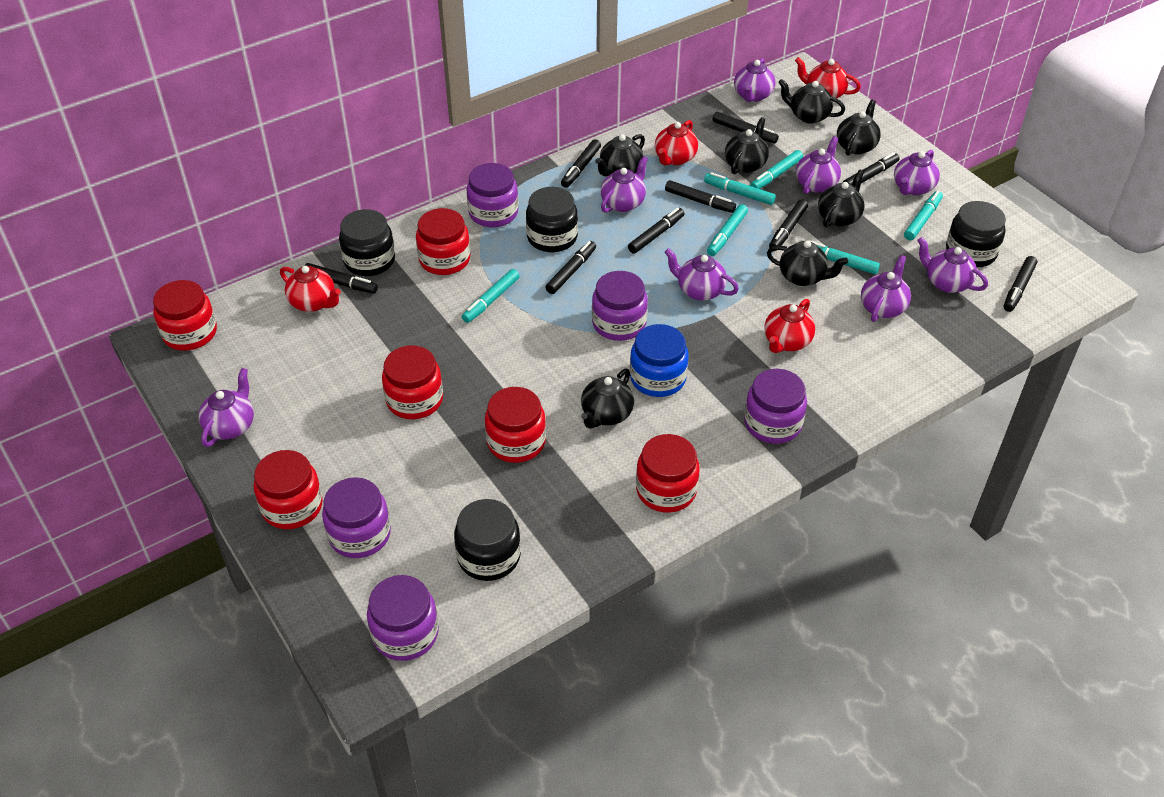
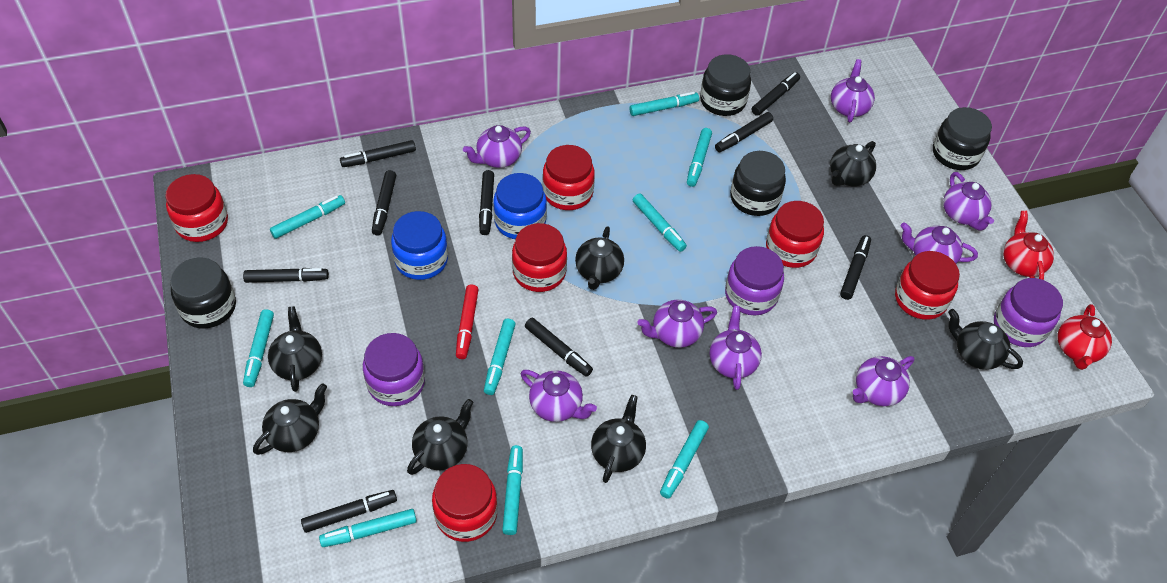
blue jar: 1 -> 2
purple jar: 5 -> 3
red marker: 0 -> 1
red teapot: 4 -> 2
turquoise marker: 6 -> 9

